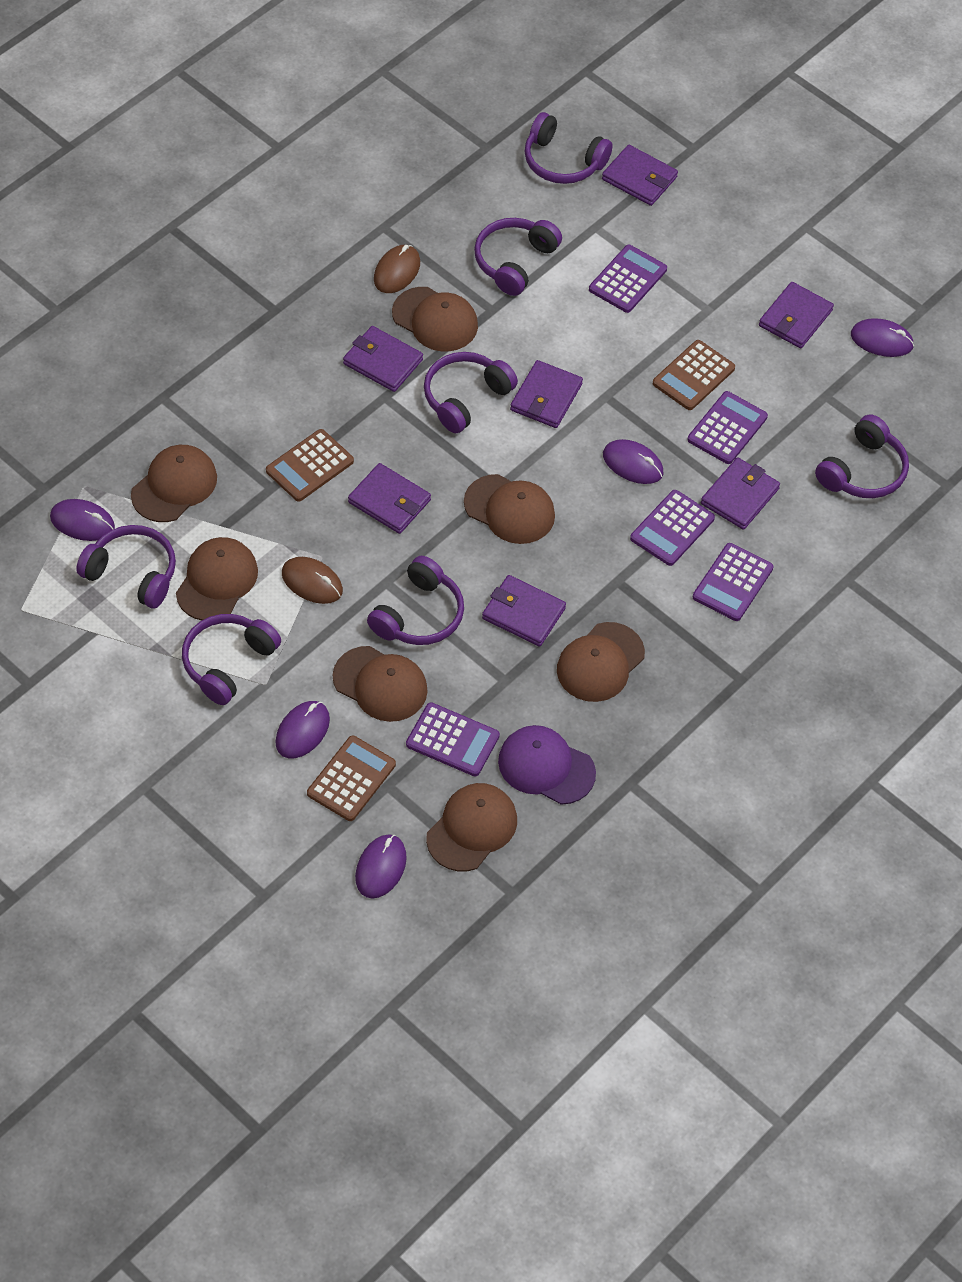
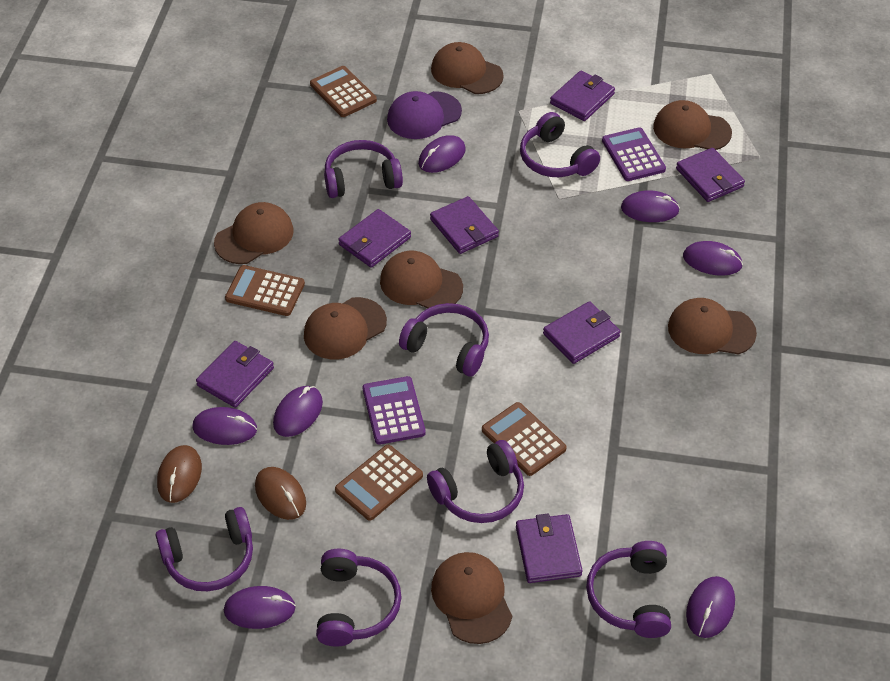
brown calculator: 3 -> 4
purple calculator: 5 -> 2
purple mouse: 5 -> 7

